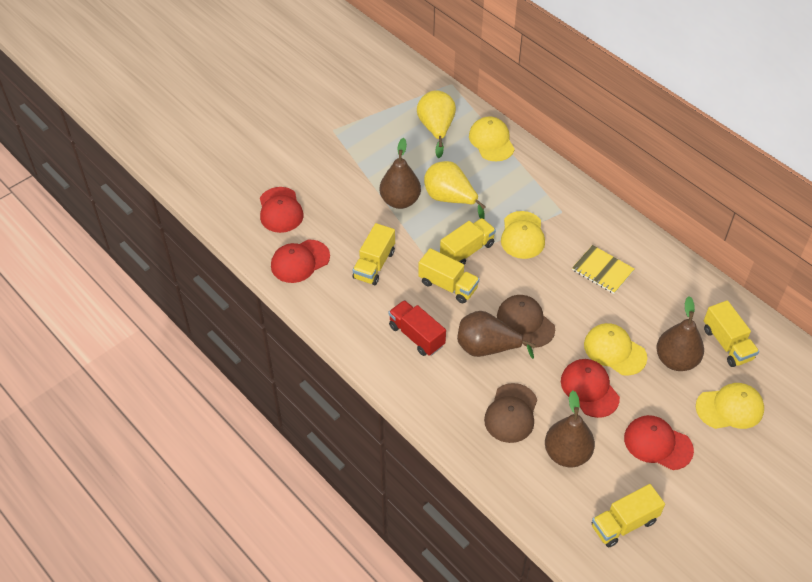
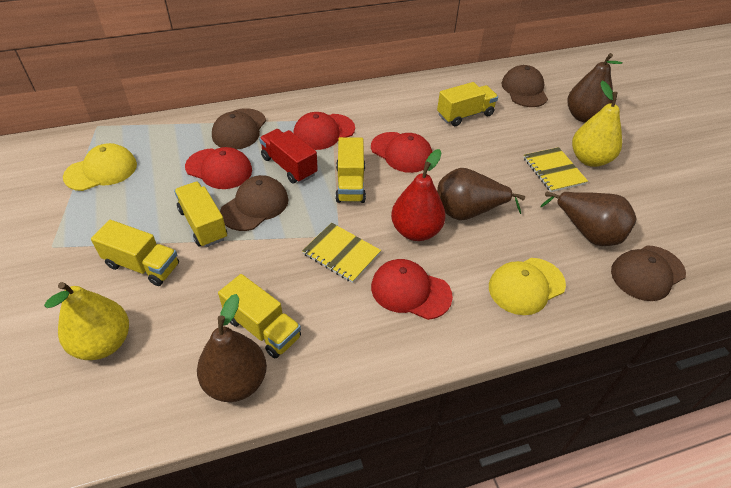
brown cap: 2 -> 4
red pear: 0 -> 1
yellow cap: 4 -> 2
yellow notebook: 1 -> 2

